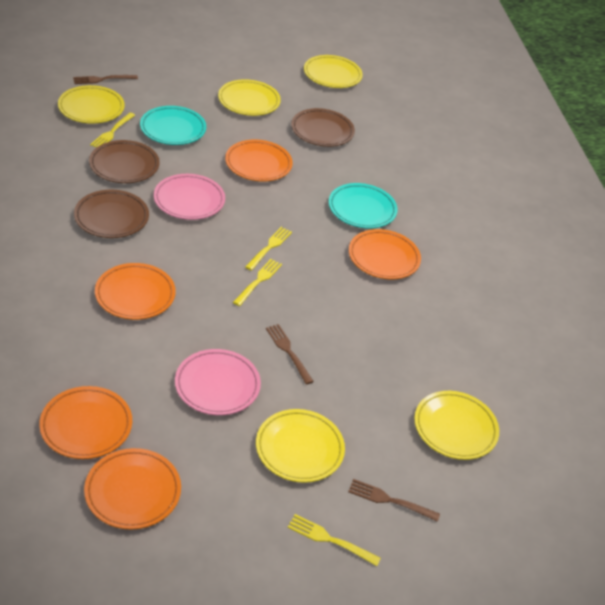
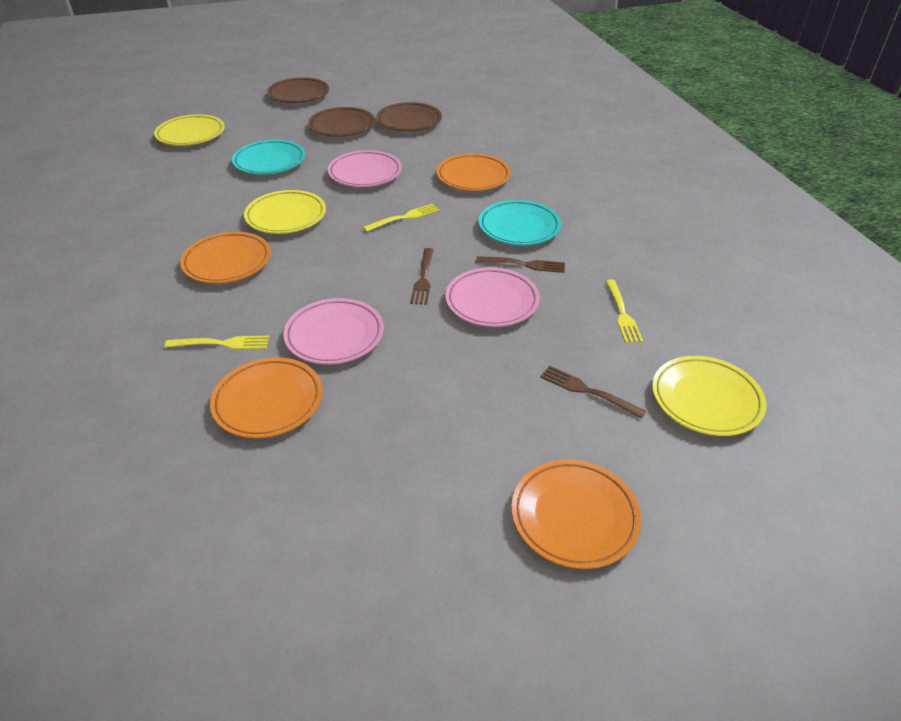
orange plate: 5 -> 4
pink plate: 2 -> 3
yellow fork: 4 -> 3
yellow plate: 5 -> 3

